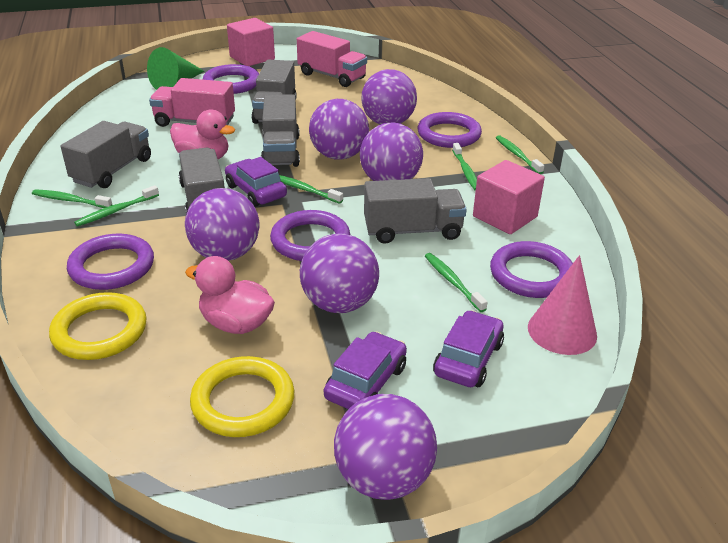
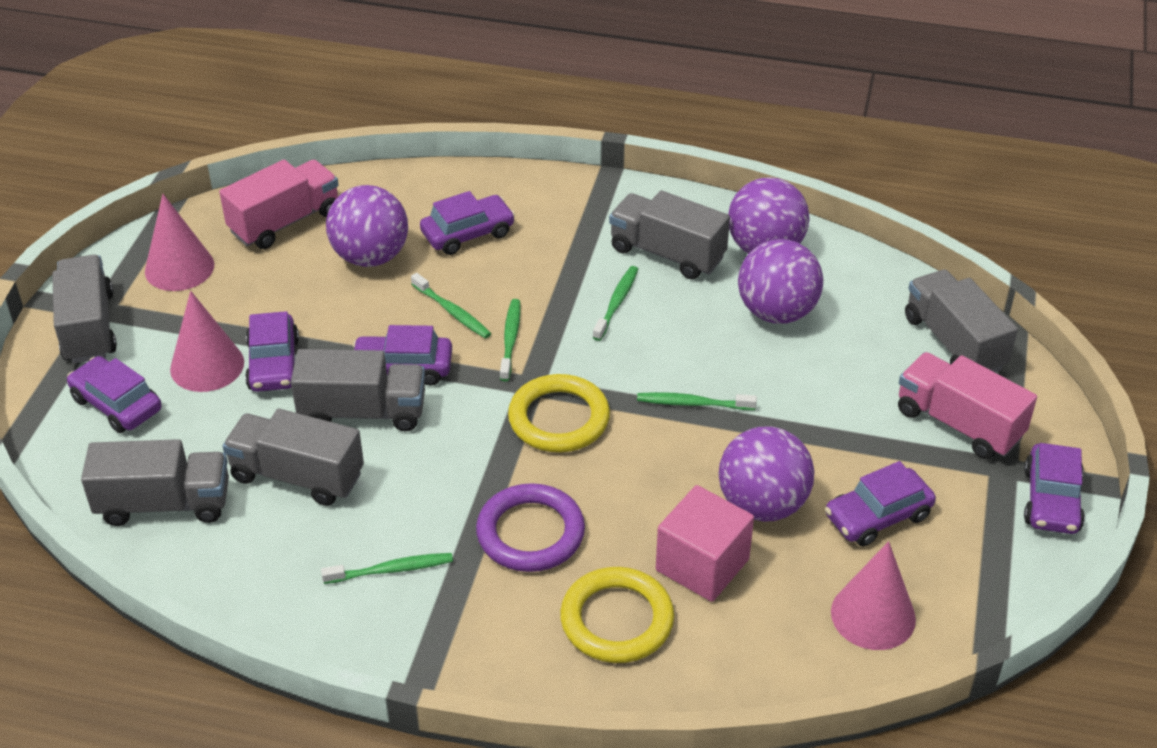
green cone: 1 -> 0
green toothbrush: 6 -> 5
grey truck: 5 -> 6
pink cone: 1 -> 3
pink cube: 2 -> 1
pink duck: 2 -> 0
purple ball: 6 -> 4
purple car: 3 -> 6
purple ring: 5 -> 1

